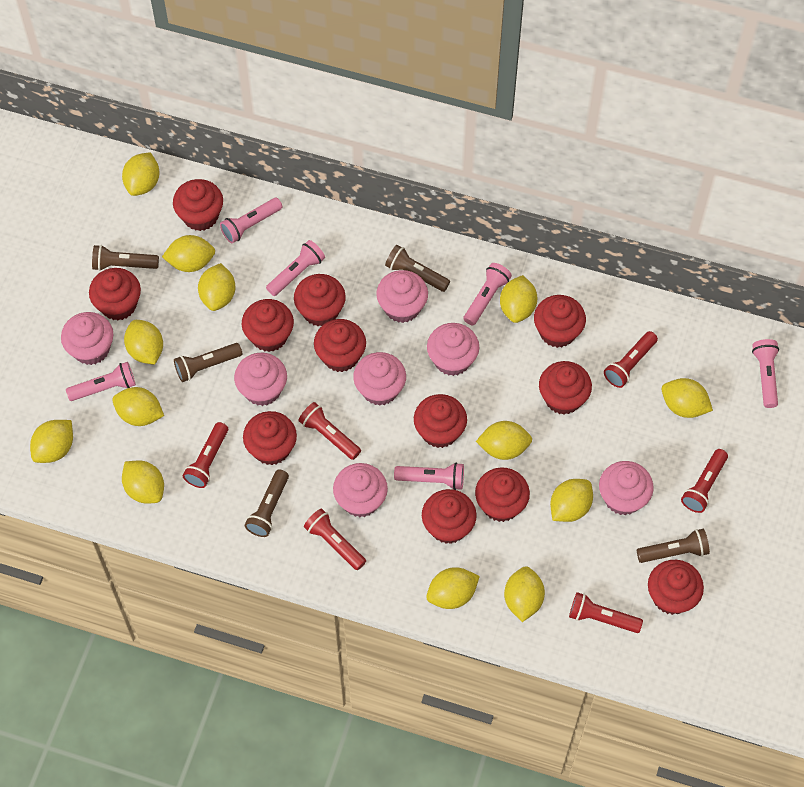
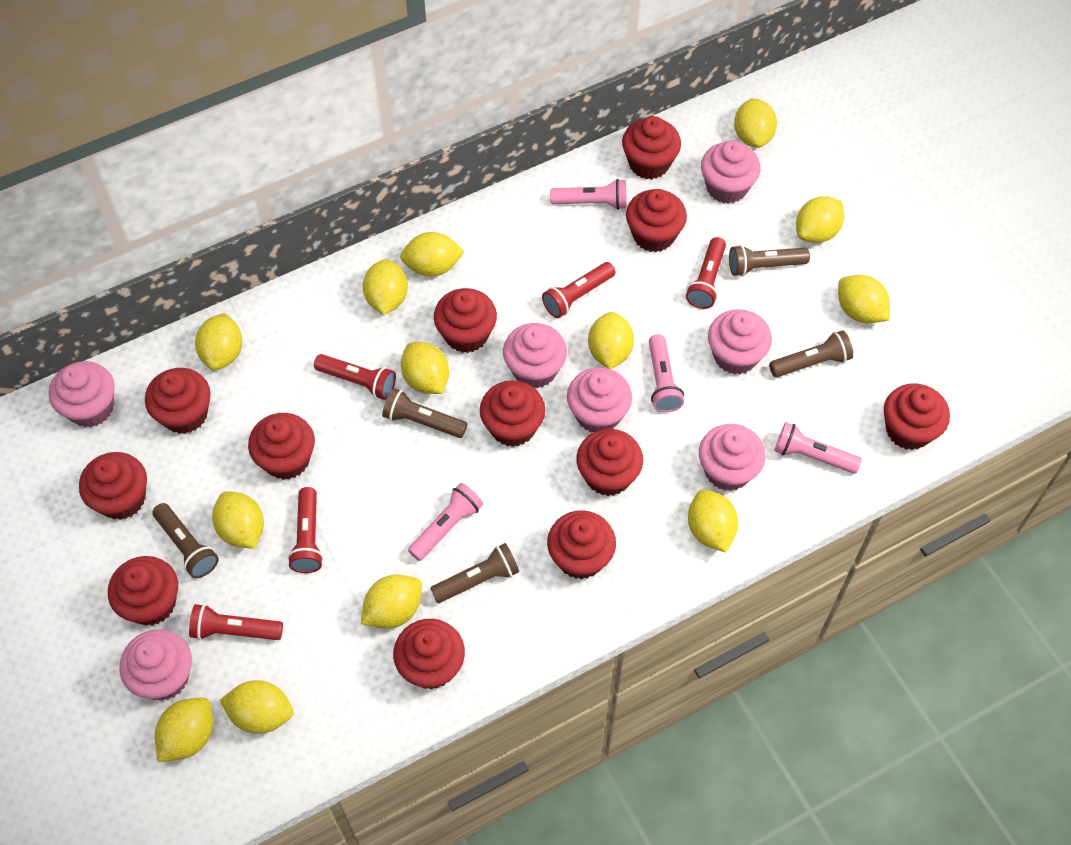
pink flashlight: 6 -> 4
red flashlight: 6 -> 5

